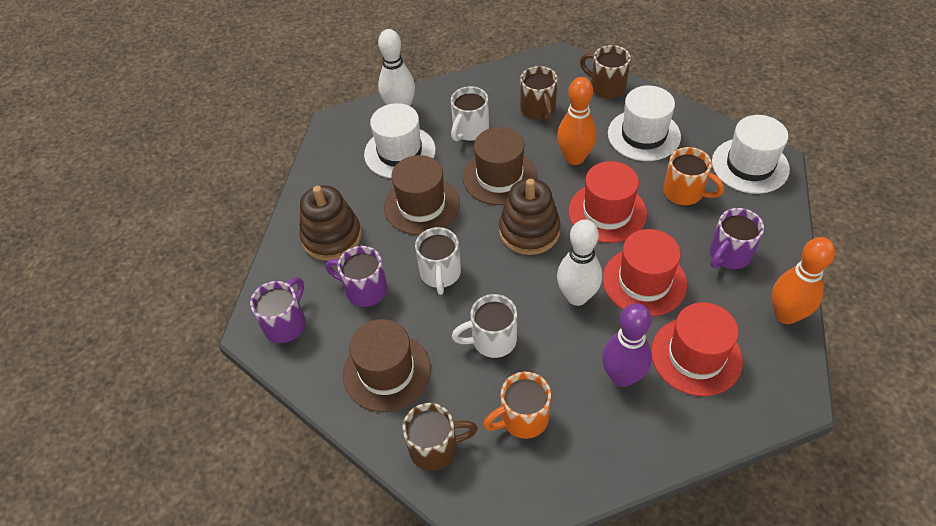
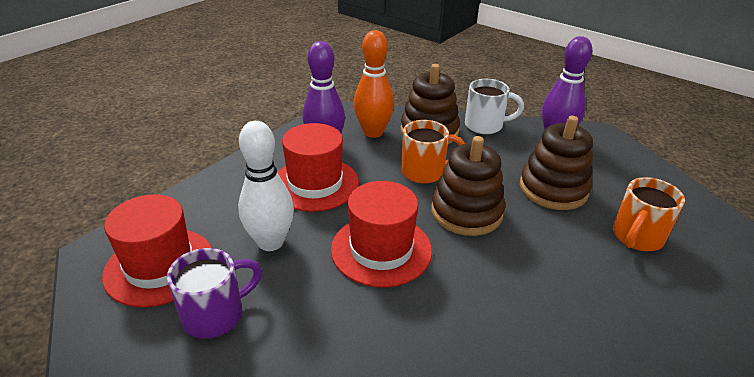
brown hat: 3 -> 0
brown mug: 3 -> 0
brown stacking toy: 2 -> 3
orange bowling pin: 2 -> 1
purple bowling pin: 1 -> 2
purple mug: 3 -> 1
white bowling pin: 2 -> 1
white hat: 3 -> 0
white mug: 3 -> 1

